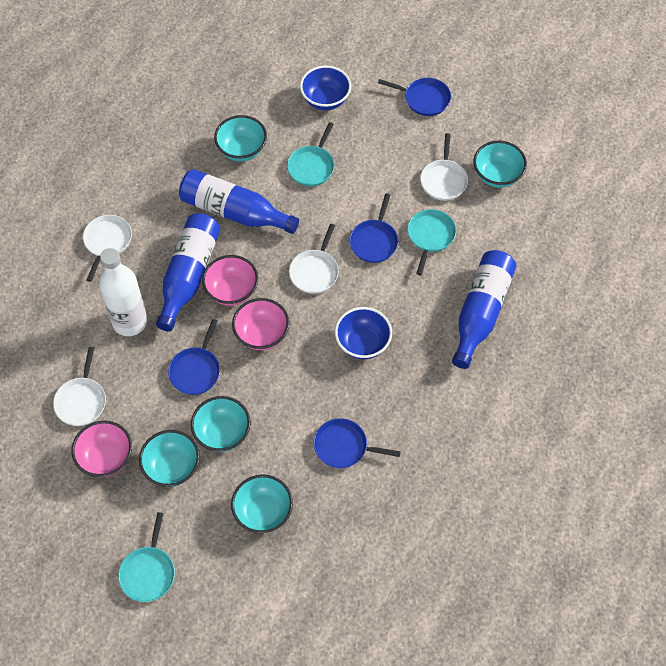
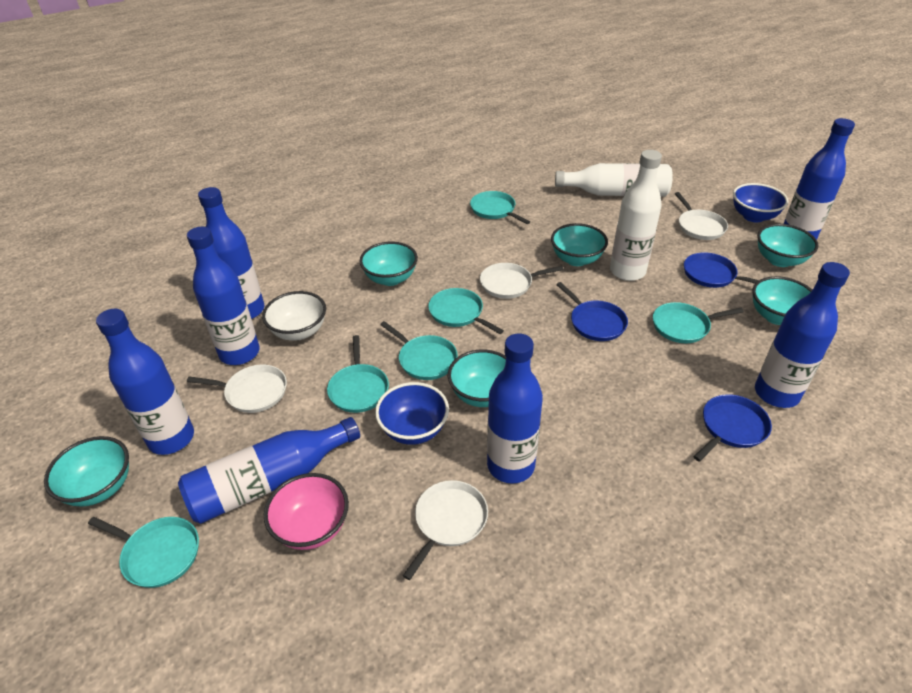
blue bottle: 3 -> 7
blue pan: 4 -> 3
pink bowl: 3 -> 1
turquoise bowl: 5 -> 6
turquoise pan: 3 -> 6
white bottle: 1 -> 2
white bowl: 0 -> 1

